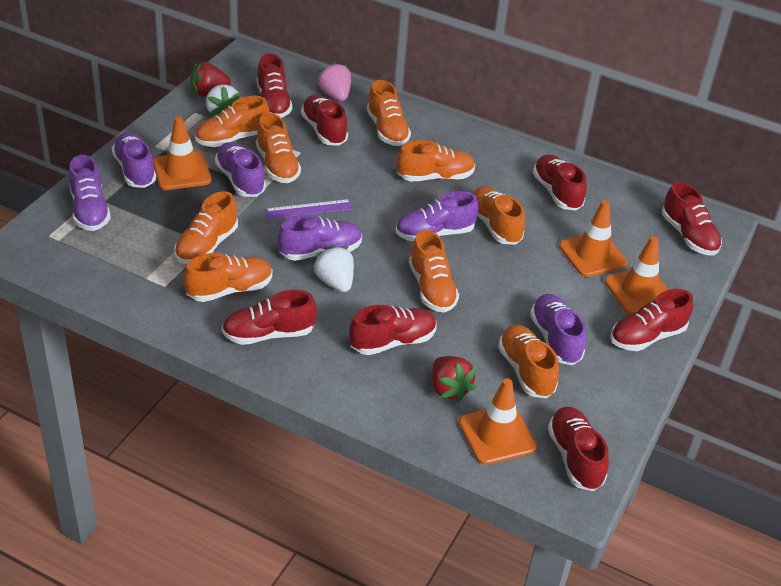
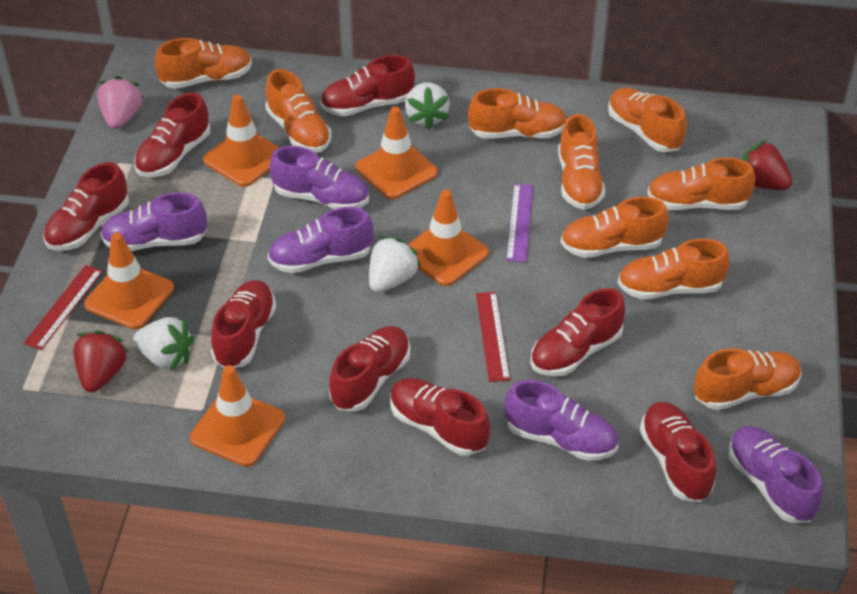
orange traffic cone: 4 -> 5
purple shoe: 6 -> 5
red ruler: 0 -> 2
white strawberry: 2 -> 3

